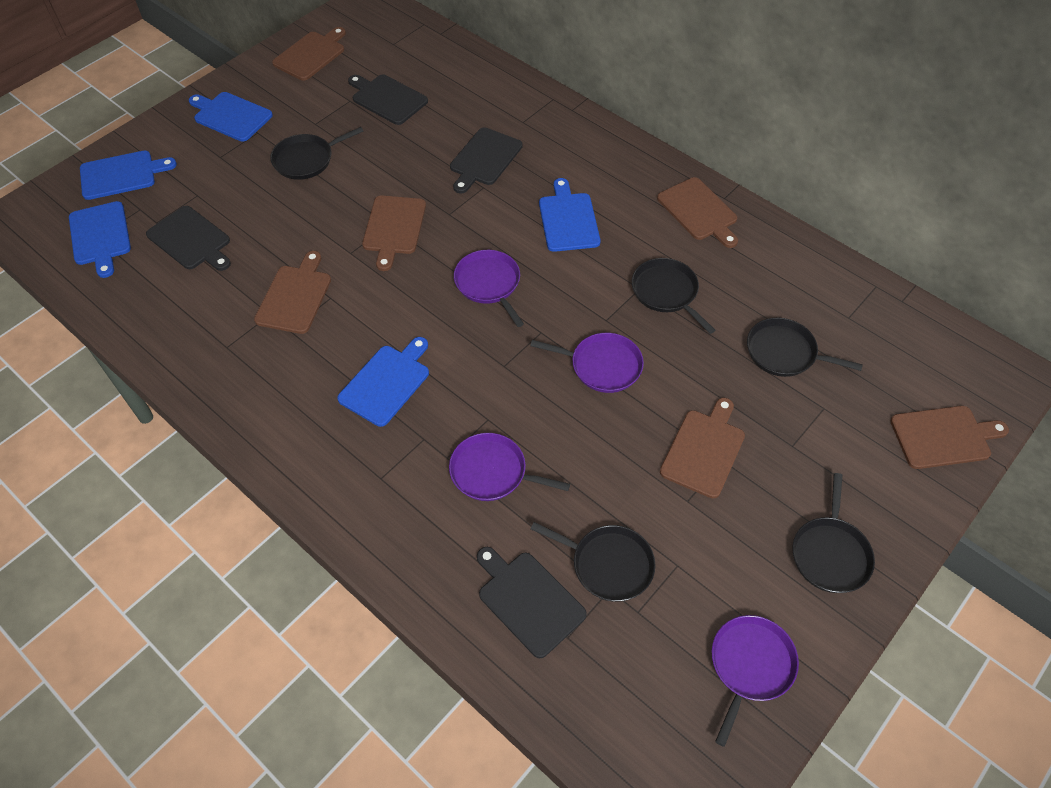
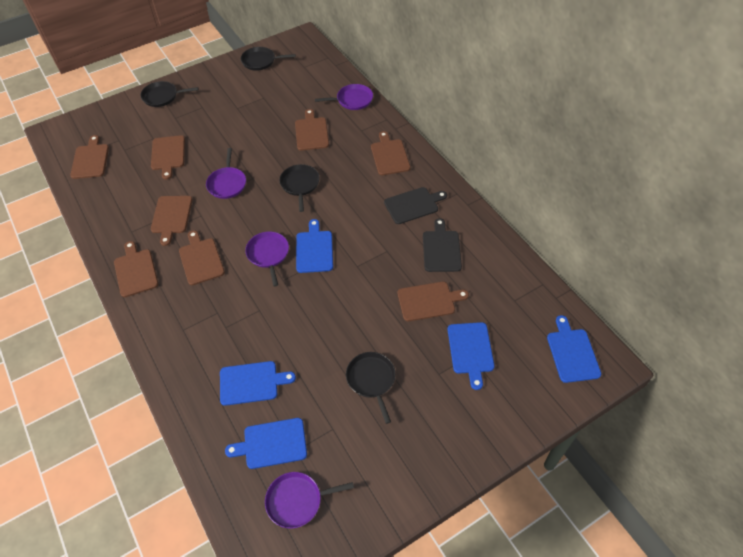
black cutting board: 4 -> 2
black pan: 5 -> 4
brown cutting board: 6 -> 8

